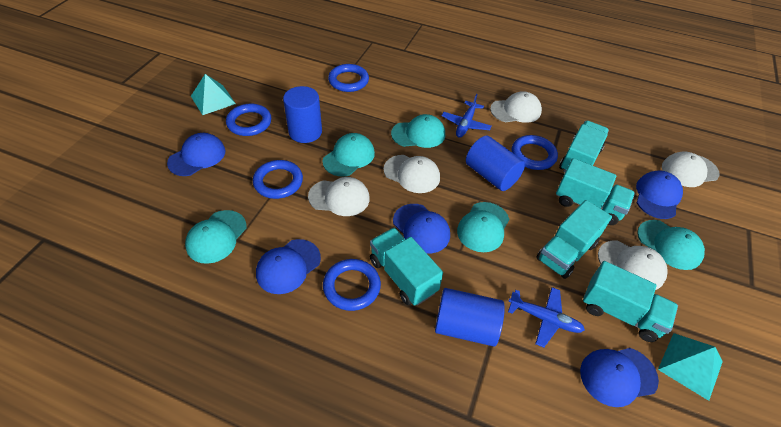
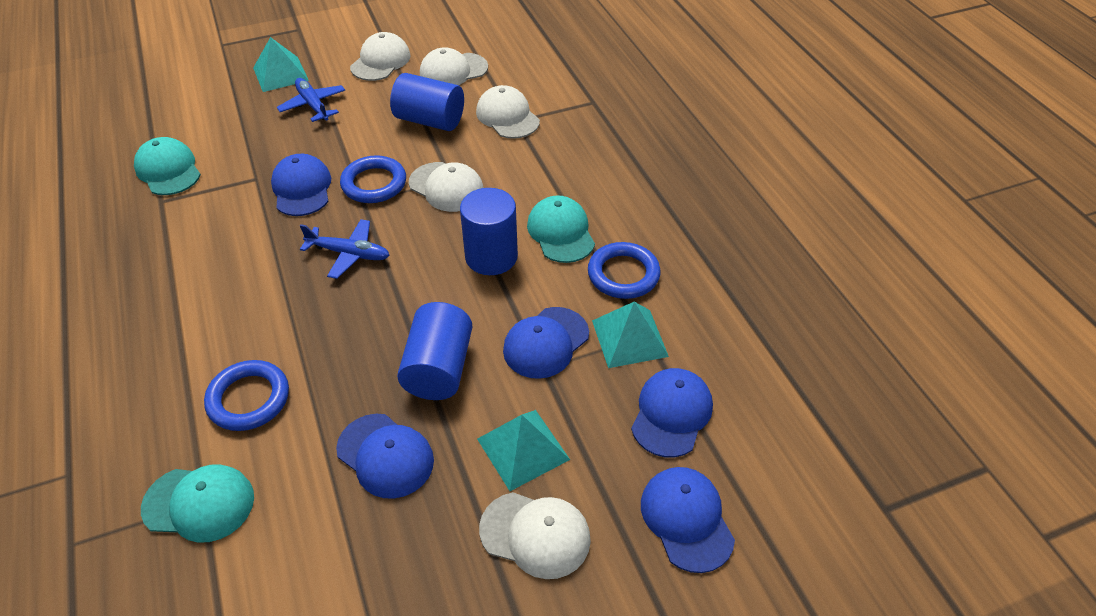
blue ring: 5 -> 3
turquoise cap: 5 -> 3
turquoise pyramid: 2 -> 3
turquoise truck: 5 -> 0

